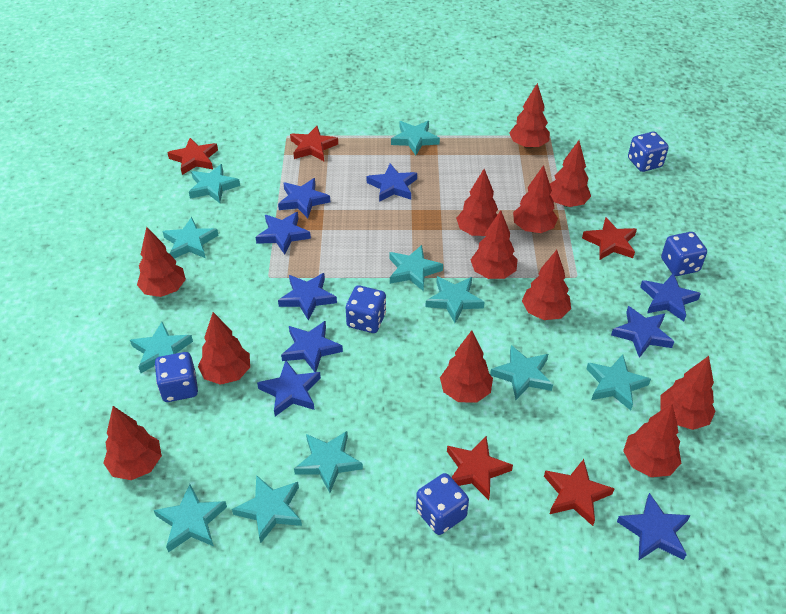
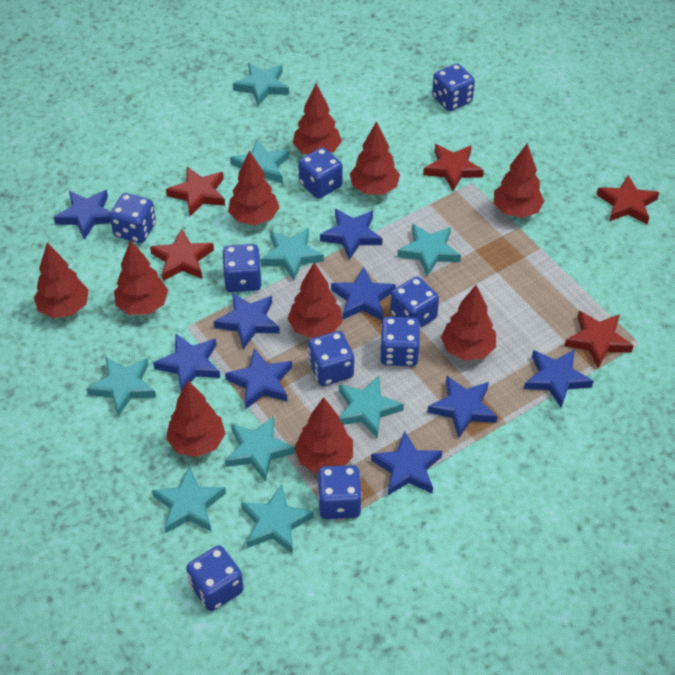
blue dice: 5 -> 9
red tree: 12 -> 10
turquoise star: 11 -> 9

